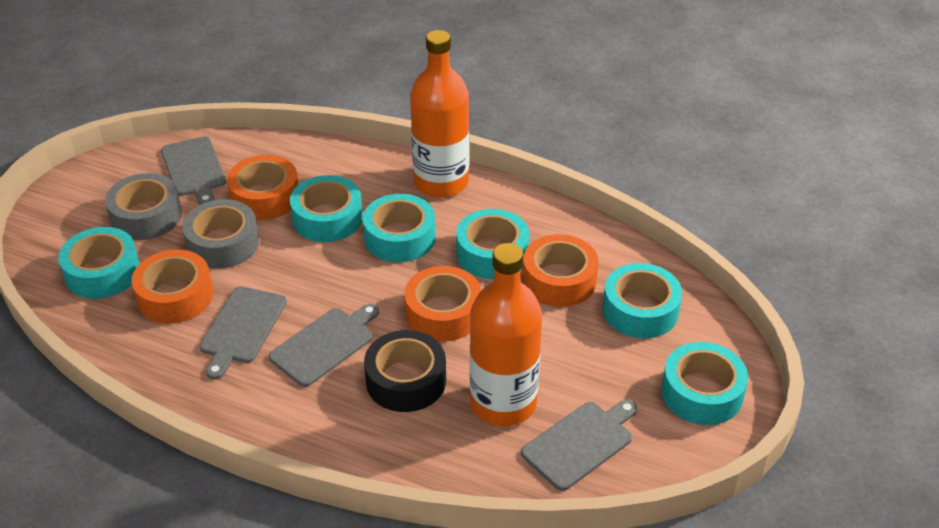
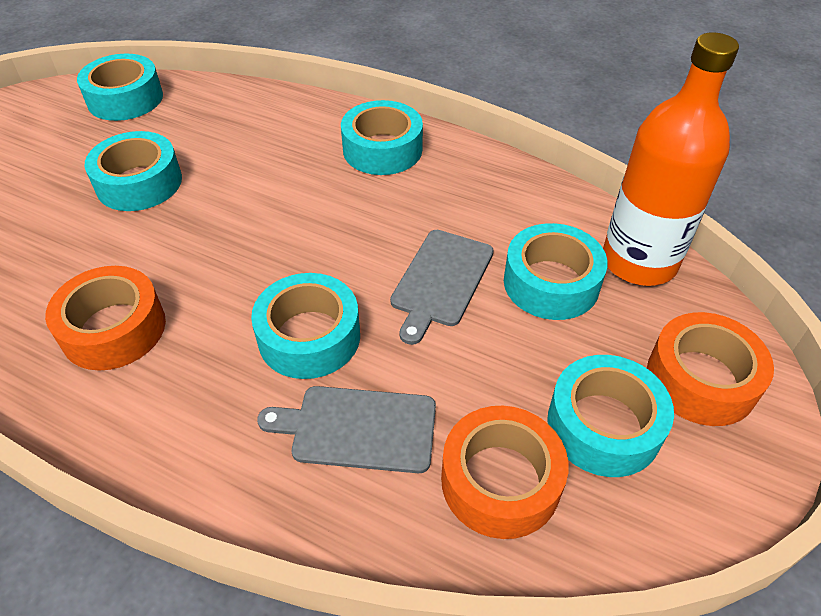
black tape: 1 -> 0
grey cutting board: 4 -> 2
grey tape: 2 -> 0
orange bottle: 2 -> 1
orange tape: 4 -> 3

